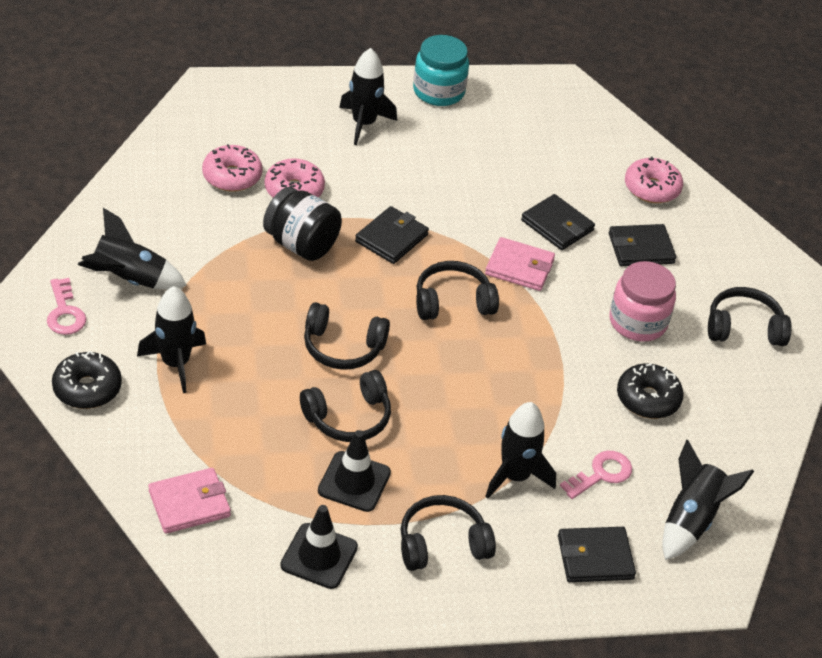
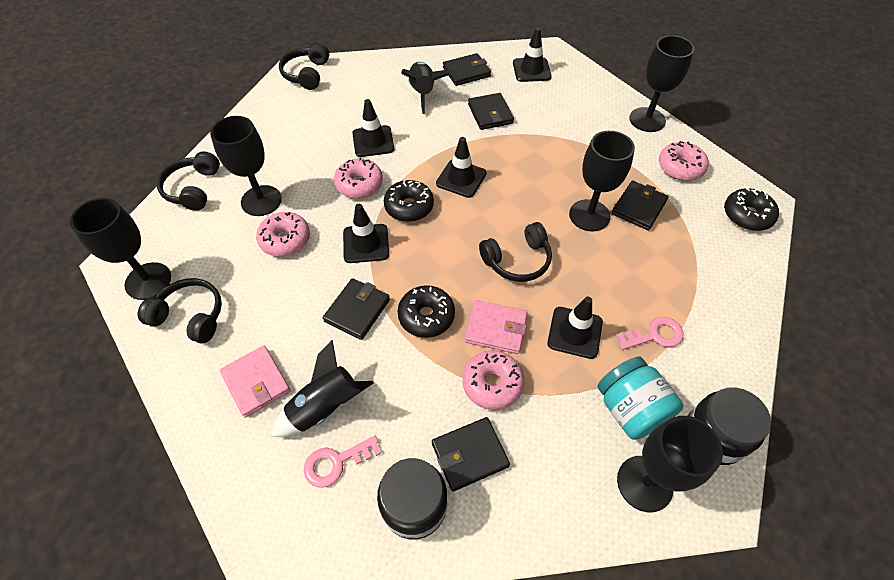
black donut: 2 -> 3
black goblet: 0 -> 5
black headphones: 5 -> 4
black jar: 1 -> 2
black rocket: 5 -> 2
black traffic cone: 2 -> 5
black wallet: 4 -> 5
pink donut: 3 -> 4
pink jar: 1 -> 0

